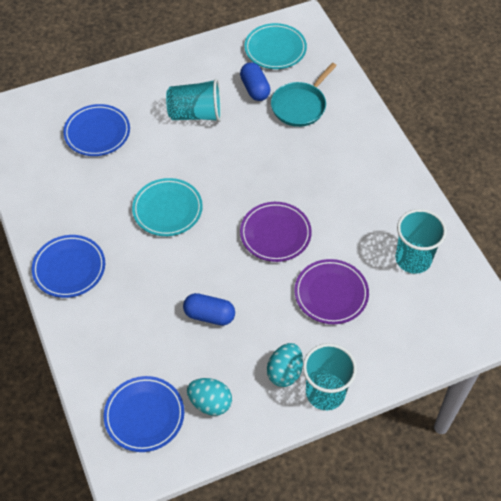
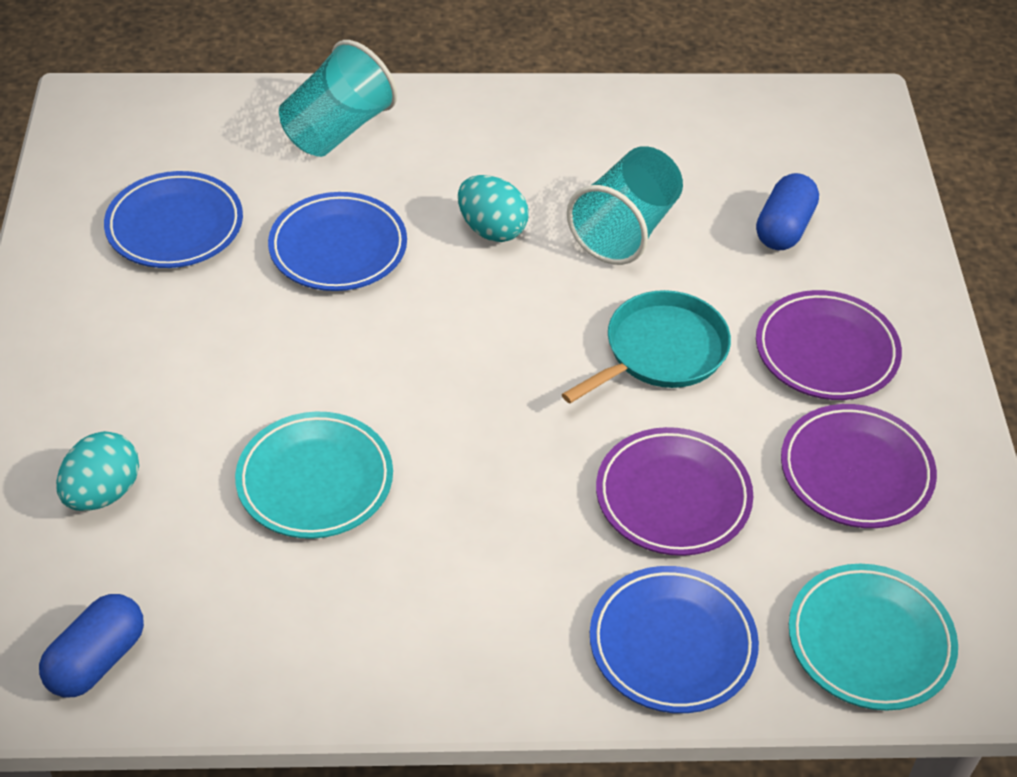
purple plate: 2 -> 3
turquoise cup: 3 -> 2

